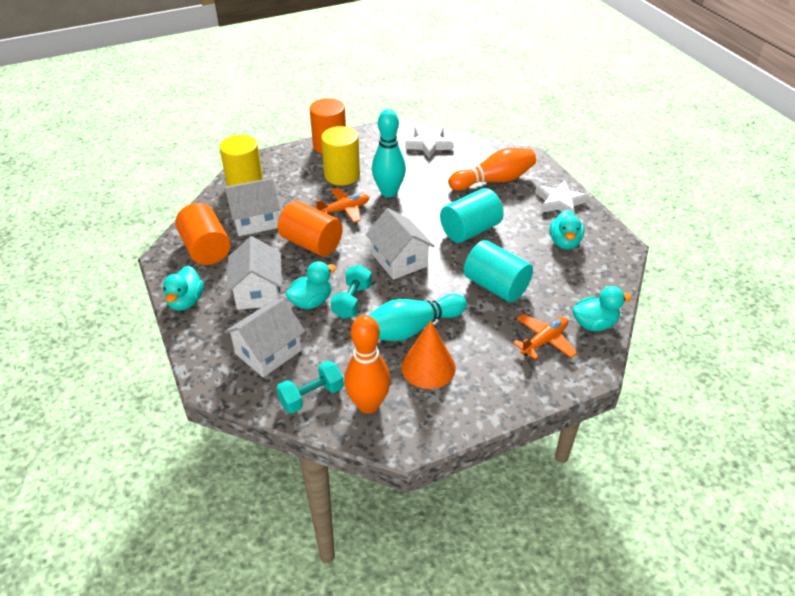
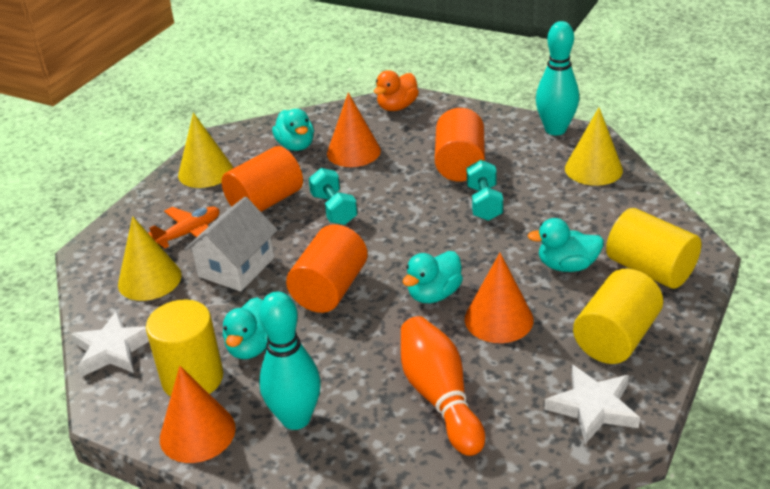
orange bowling pin: 2 -> 1
orange cone: 1 -> 3
orange duck: 0 -> 1
orange plane: 2 -> 1
turquoise cylinder: 2 -> 0
white house: 4 -> 1
yellow cone: 0 -> 3
yellow cylinder: 2 -> 3

